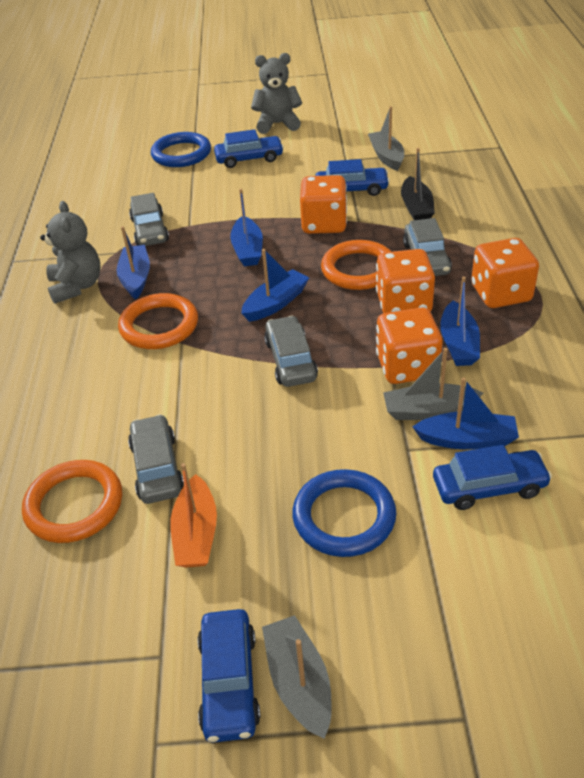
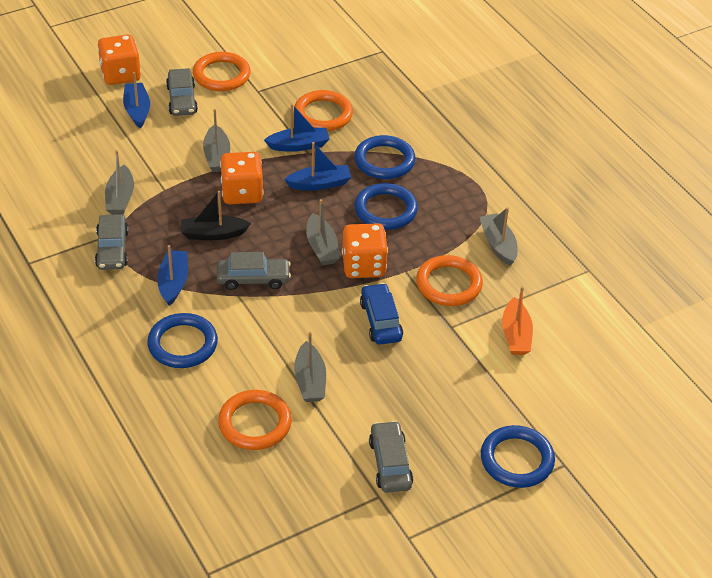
blue boat: 5 -> 4
blue car: 4 -> 1
blue ring: 2 -> 4
grey boat: 3 -> 5
grey teddy bear: 2 -> 0
orange dice: 4 -> 3
orange ring: 3 -> 4

